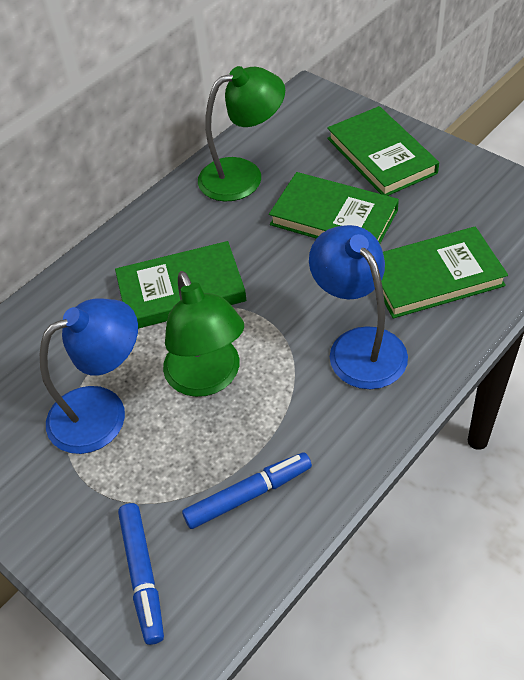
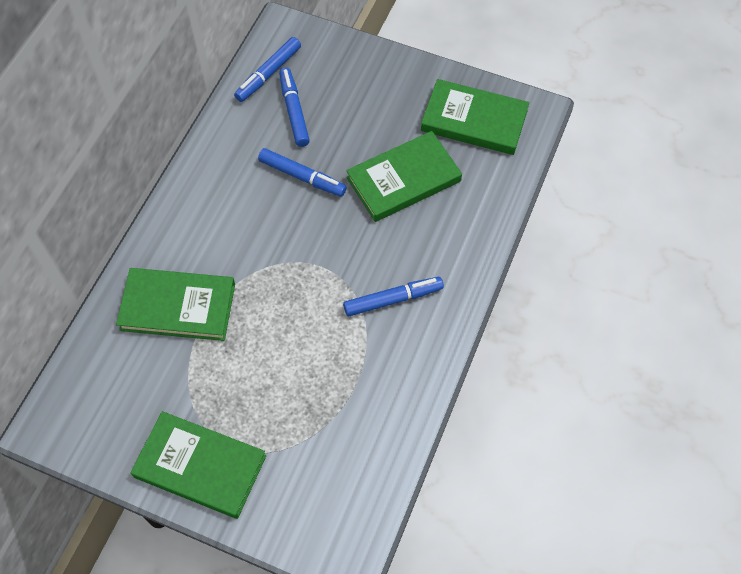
blue lamp: 2 -> 0
blue marker: 2 -> 4
green lamp: 2 -> 0

